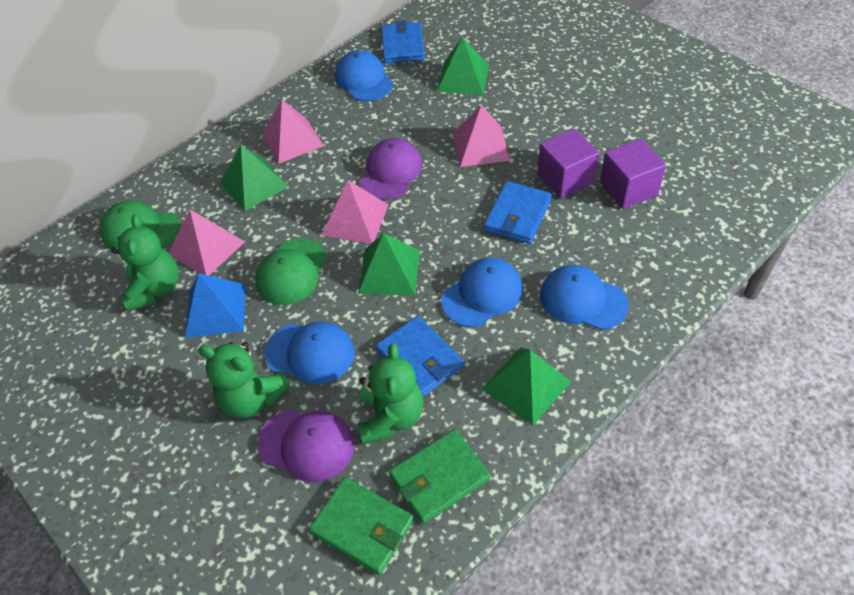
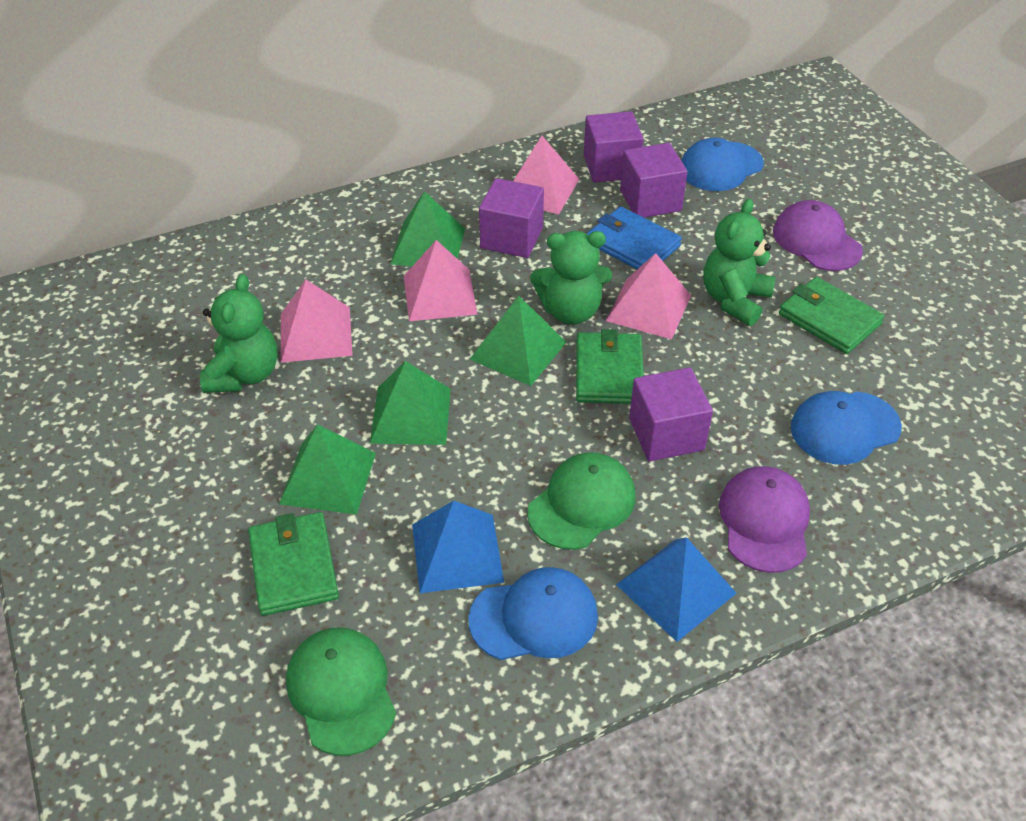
blue cap: 4 -> 3
blue pyramid: 1 -> 2
blue wallet: 3 -> 1
green wallet: 2 -> 3
purple cube: 2 -> 4

